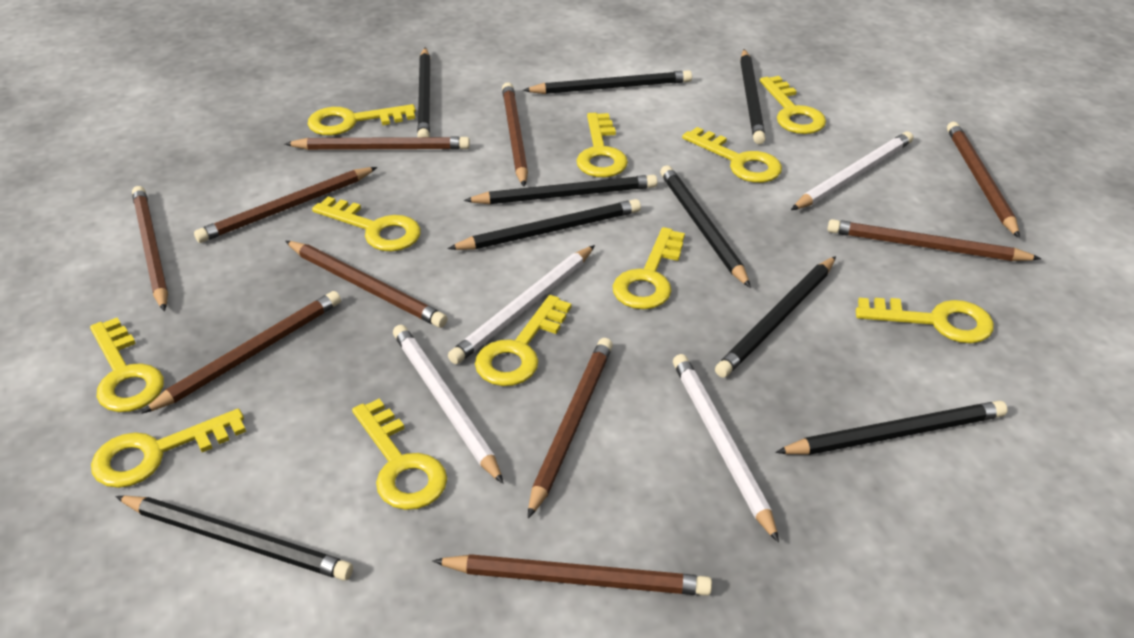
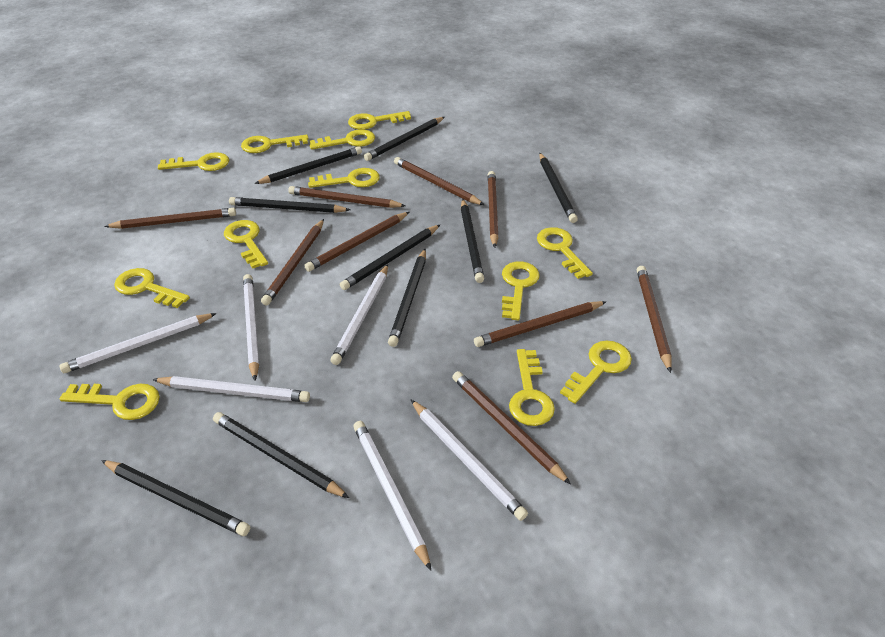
brown pencil: 10 -> 9
white pencil: 4 -> 6
yellow key: 11 -> 12

